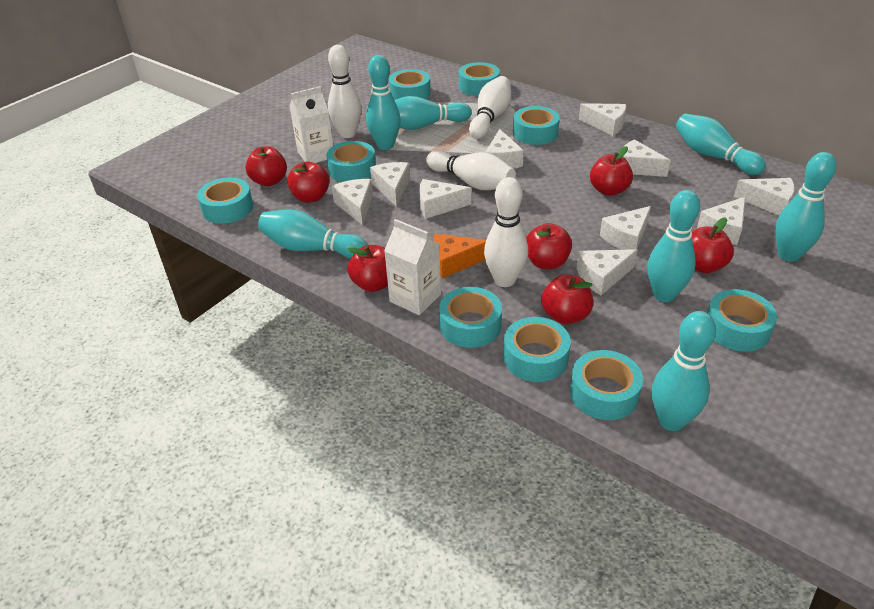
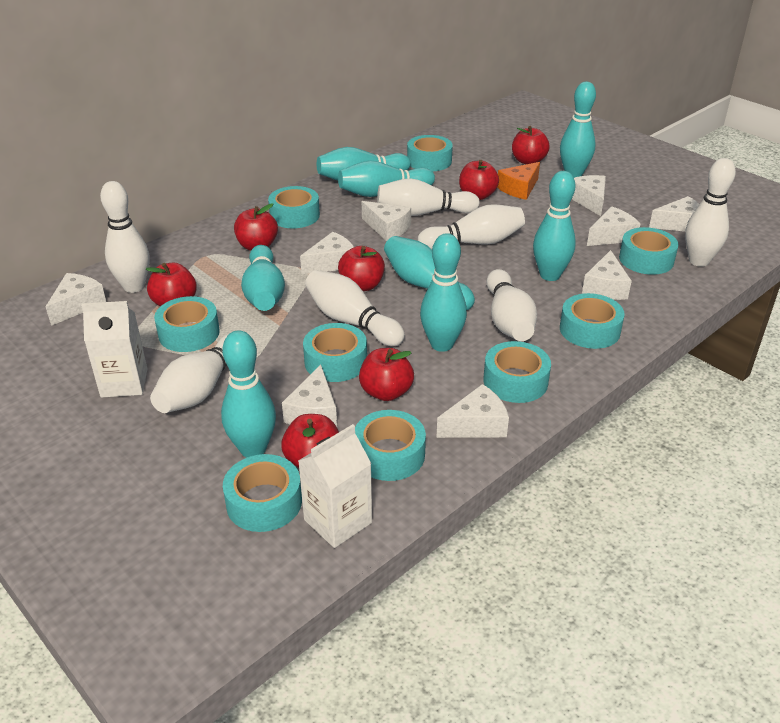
turquoise bowling pin: 7 -> 8
white bowling pin: 4 -> 7
white cheese: 10 -> 9

